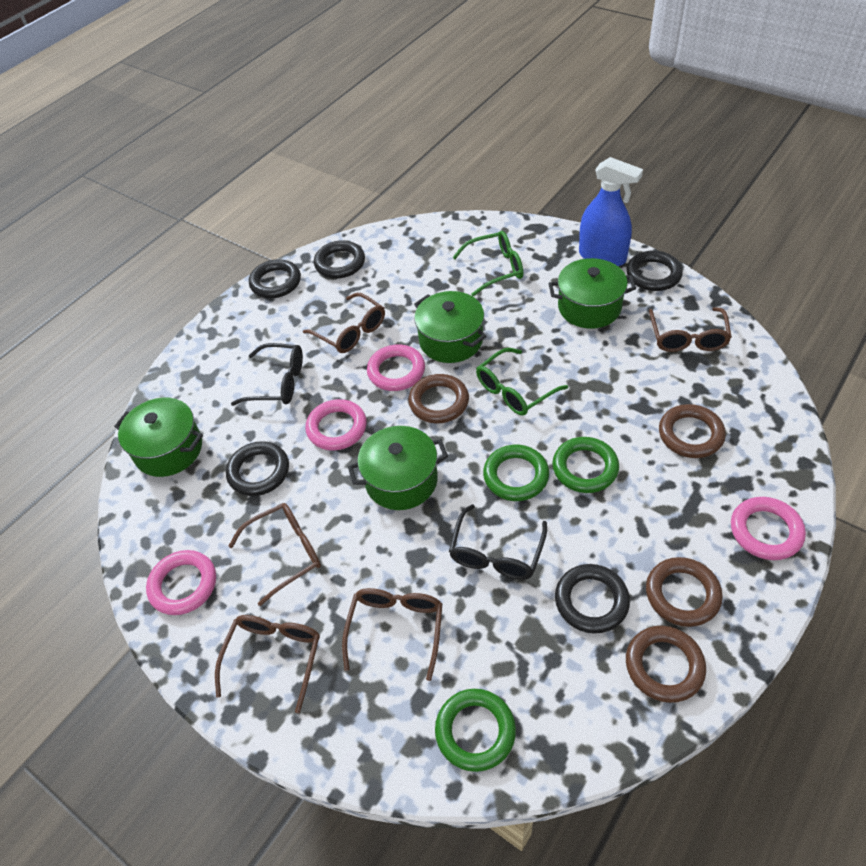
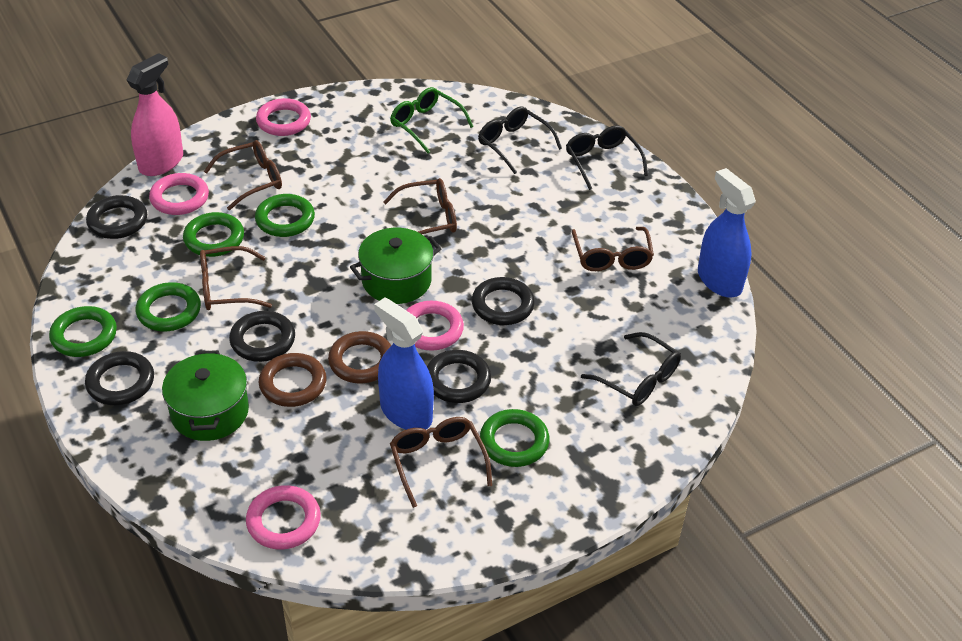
black glasses: 2 -> 3
blue spray bottle: 1 -> 2
brown ring: 4 -> 2
green glasses: 2 -> 1
green pot: 4 -> 2
green ring: 3 -> 5
pink spray bottle: 0 -> 1

